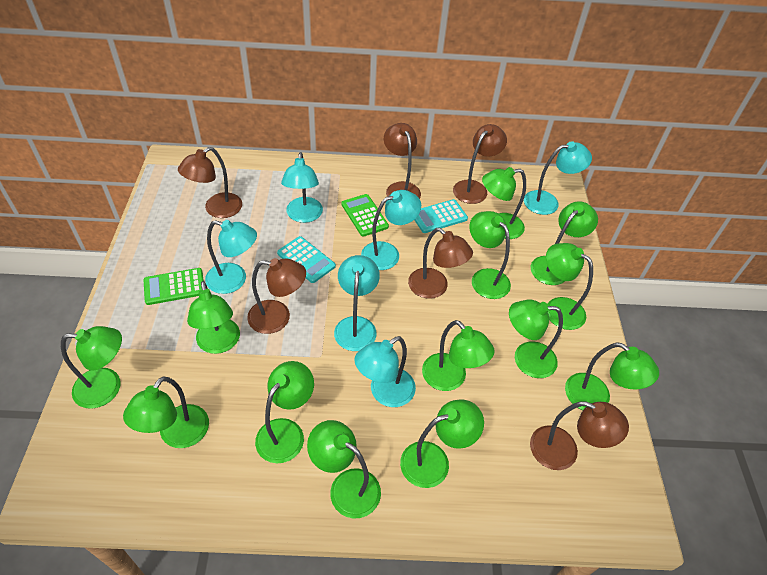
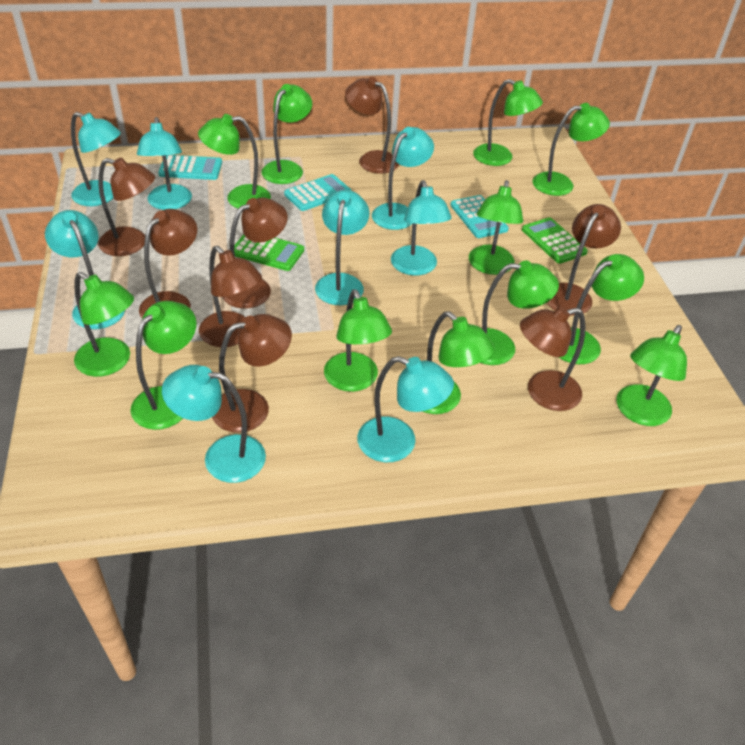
brown lamp: 6 -> 8
green lamp: 13 -> 12
turquoise calculator: 2 -> 3
turquoise lamp: 6 -> 8

